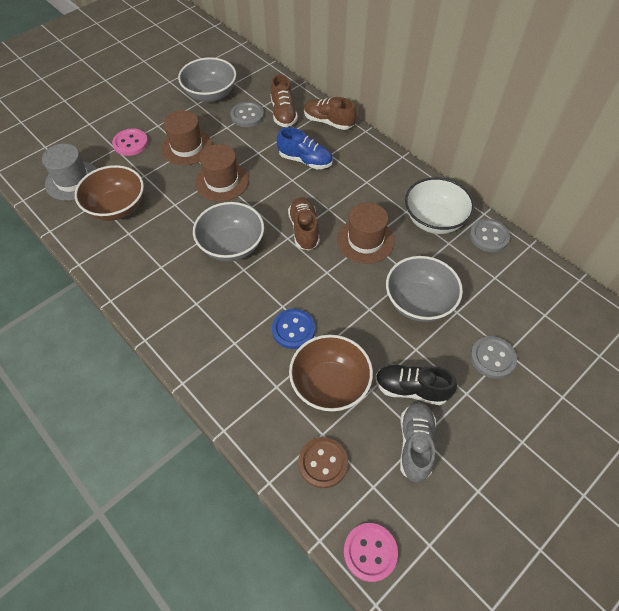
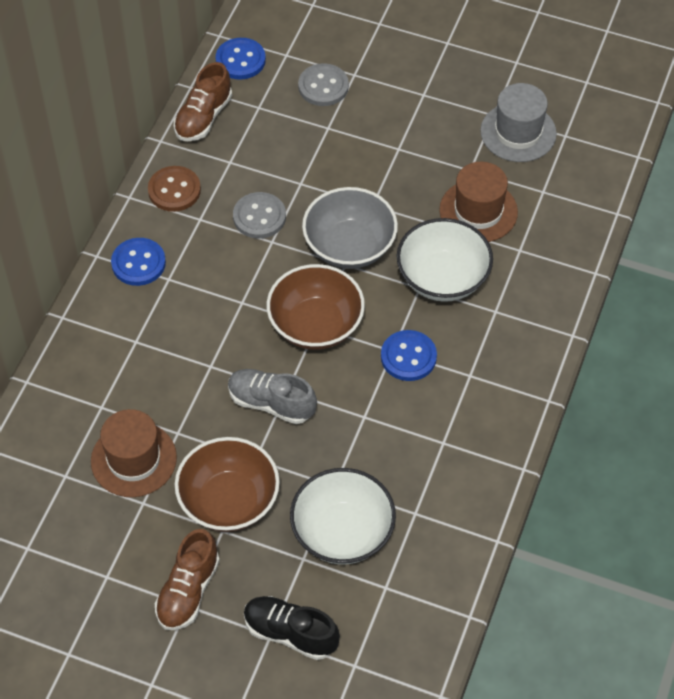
blue button: 1 -> 3
blue shoe: 1 -> 0
brown hat: 3 -> 2
brown shoe: 3 -> 2
grey bowl: 3 -> 1
grey button: 3 -> 2
pink button: 2 -> 0
white bowl: 1 -> 2

